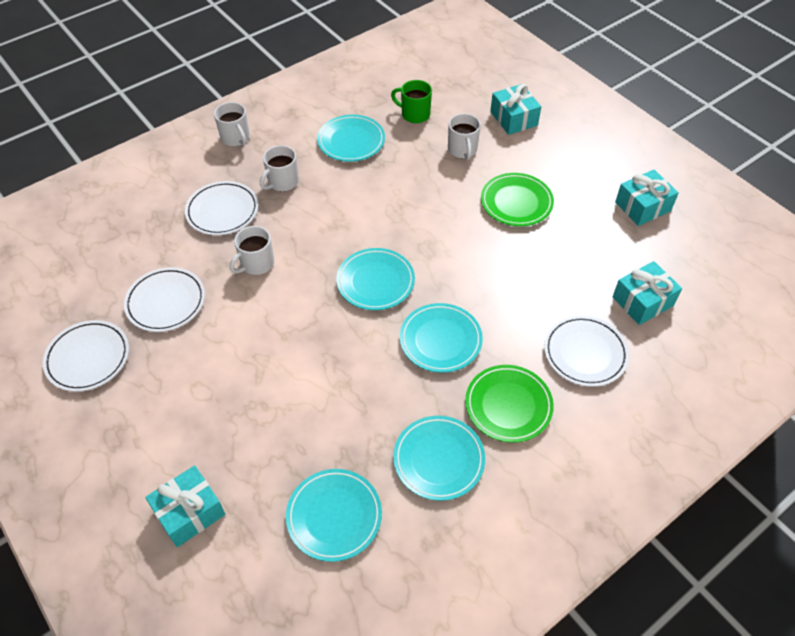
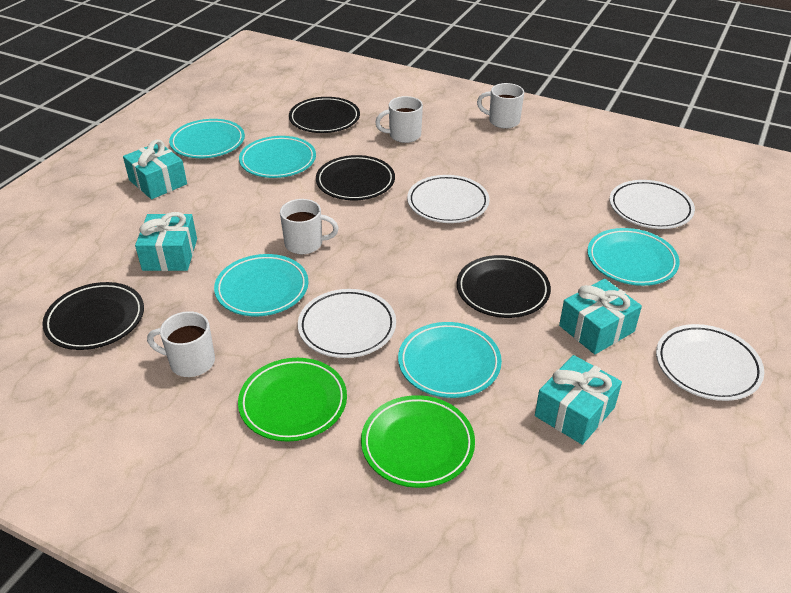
black plate: 0 -> 4
green mug: 1 -> 0

